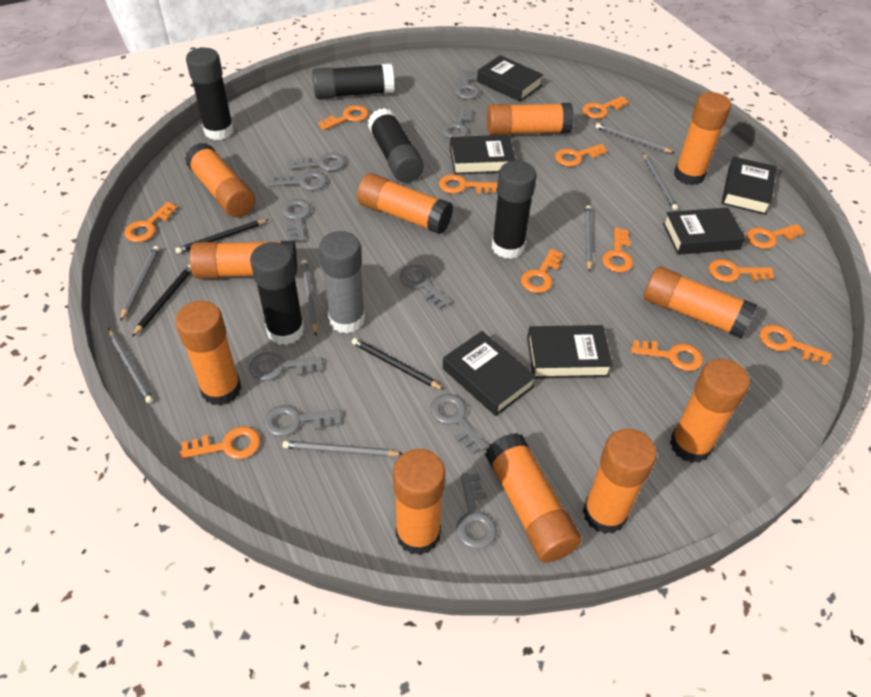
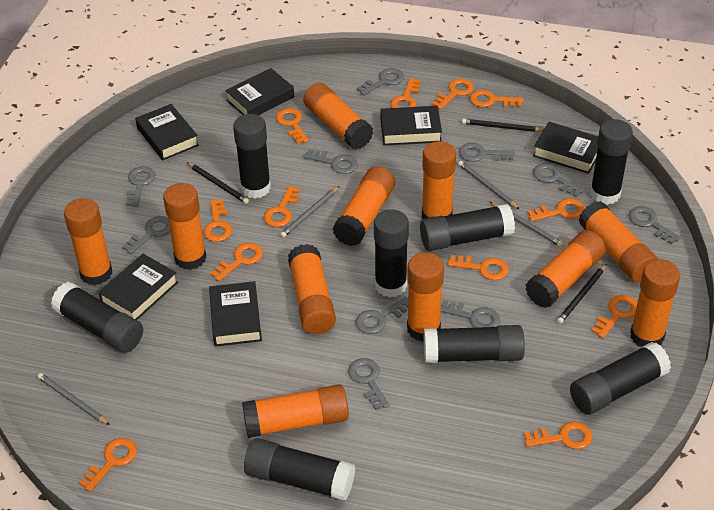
black glue stick: 5 -> 8
grey glue stick: 1 -> 0
grey pencil: 7 -> 4

